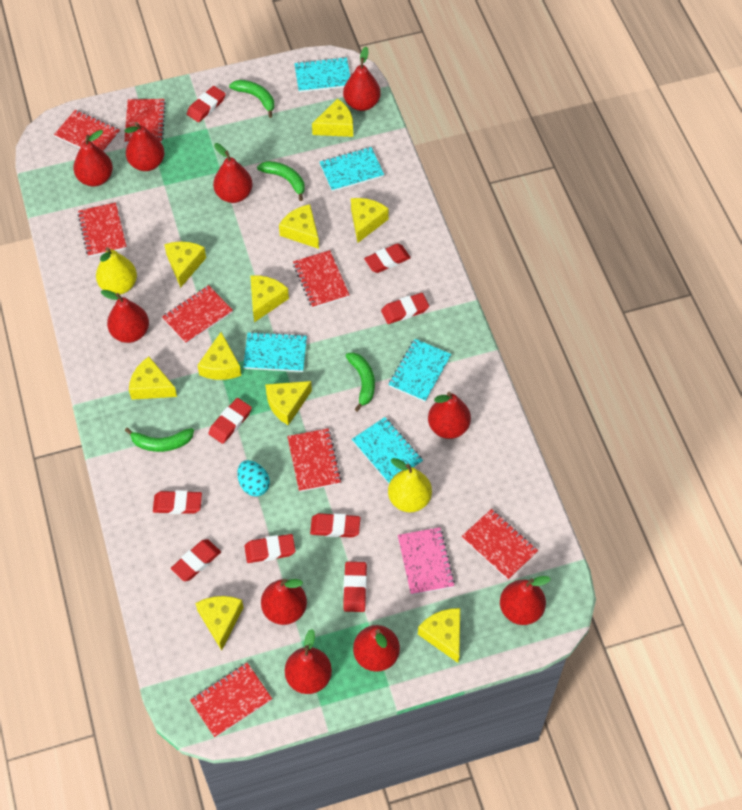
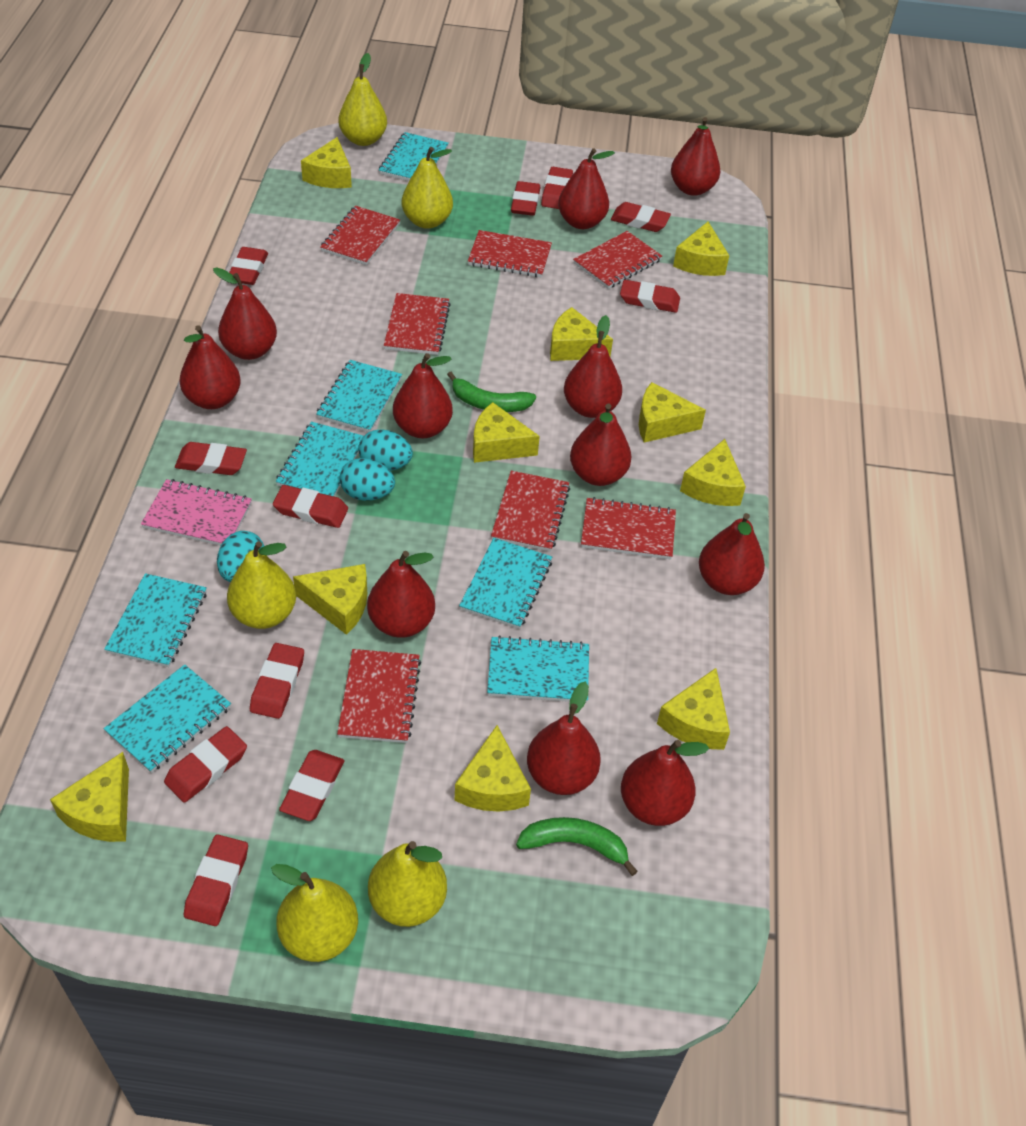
green banana: 4 -> 2
red eraser: 9 -> 11
red notebook: 8 -> 7
red pear: 10 -> 11
turquoise egg: 1 -> 3
turquoise notebook: 5 -> 7
yellow pear: 2 -> 5

